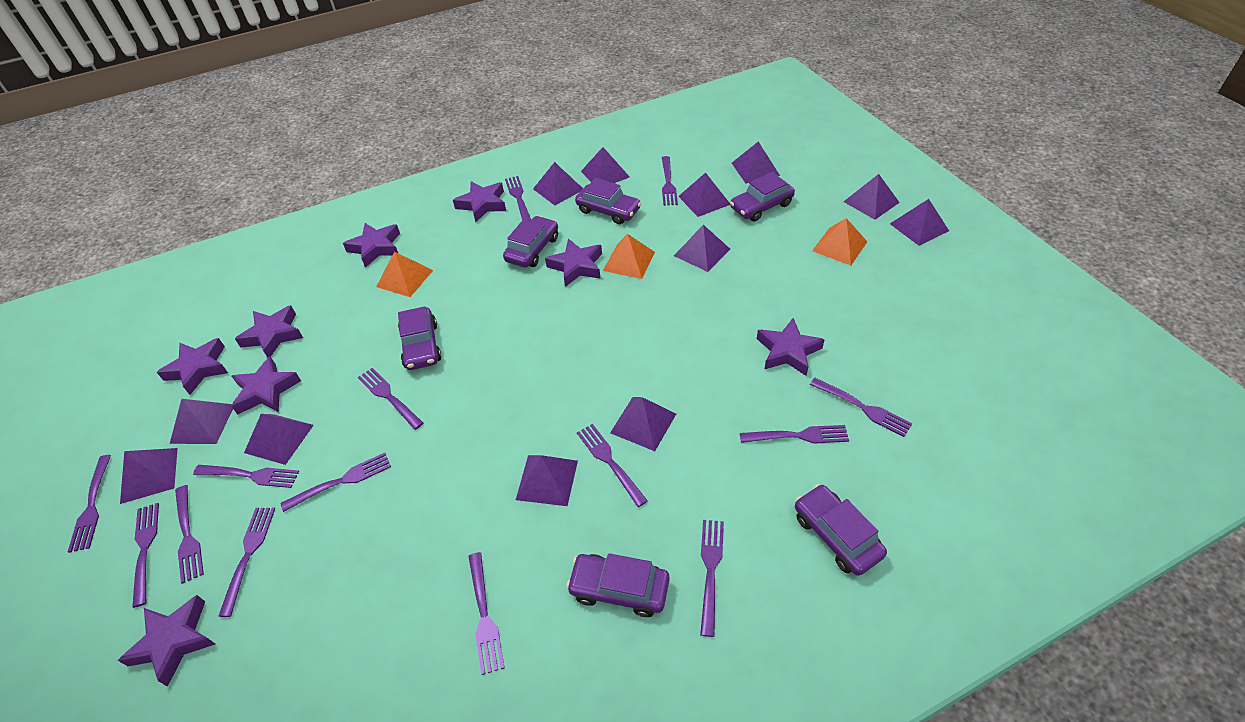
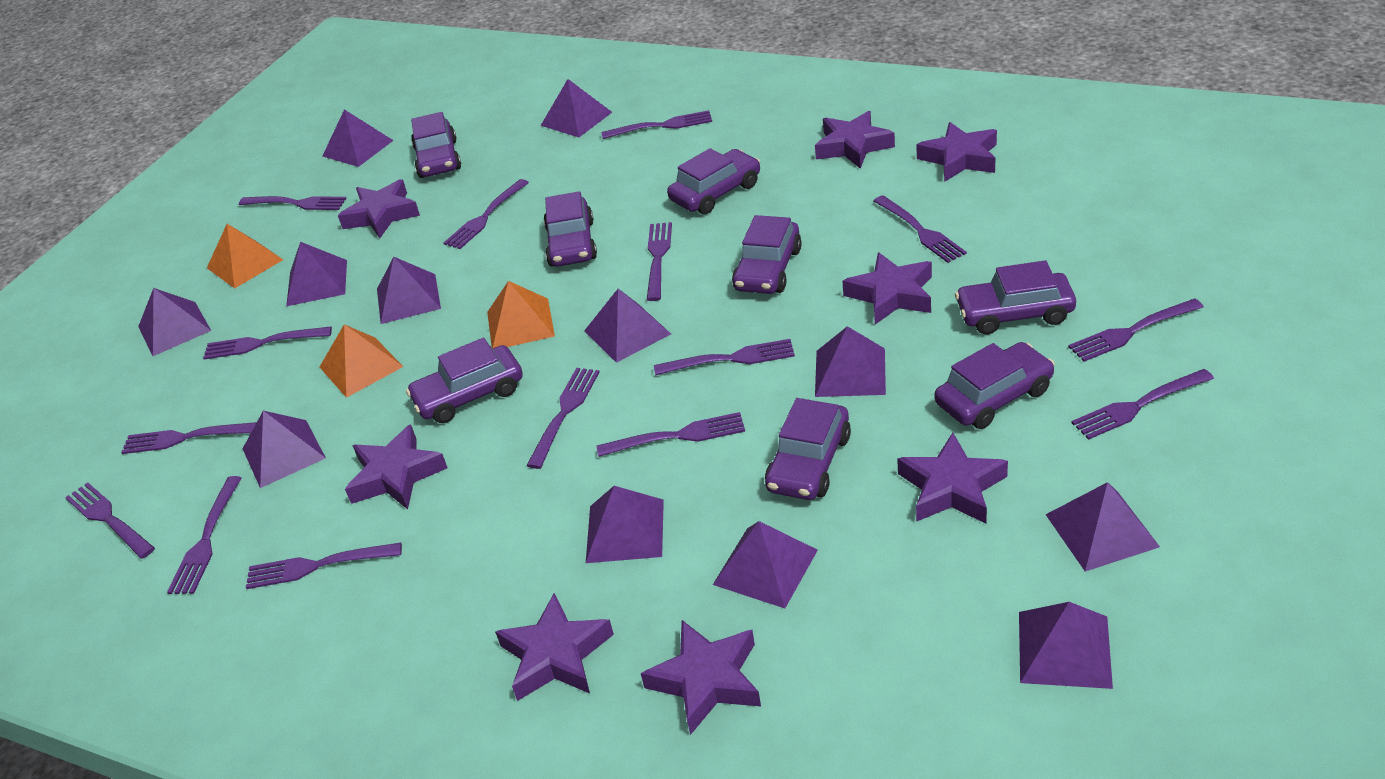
purple car: 6 -> 8
purple fork: 14 -> 15

